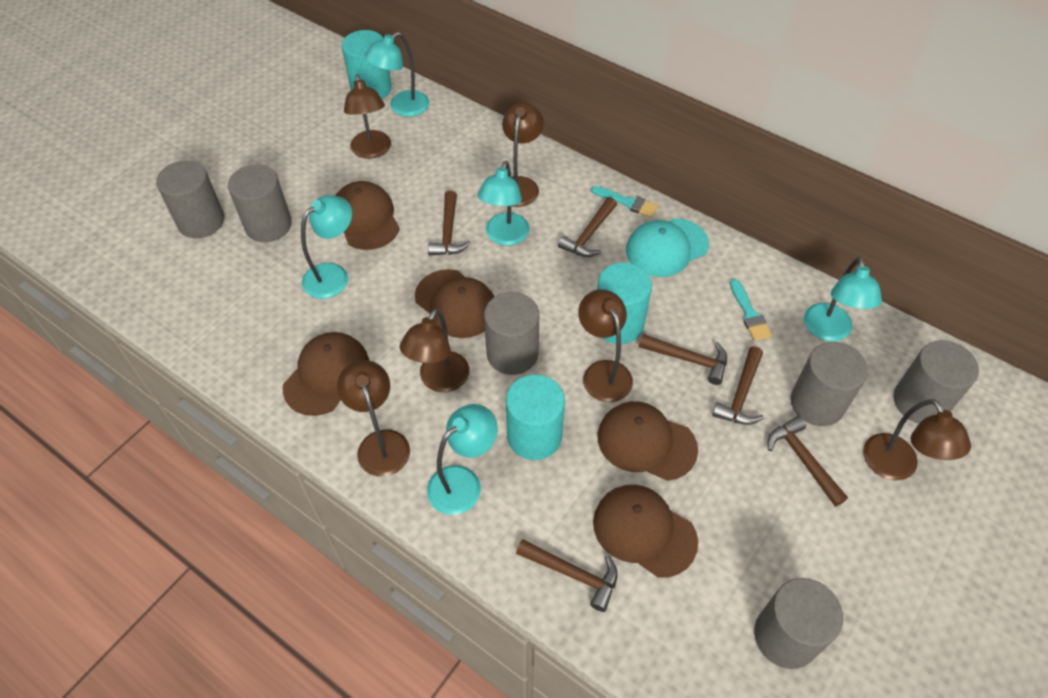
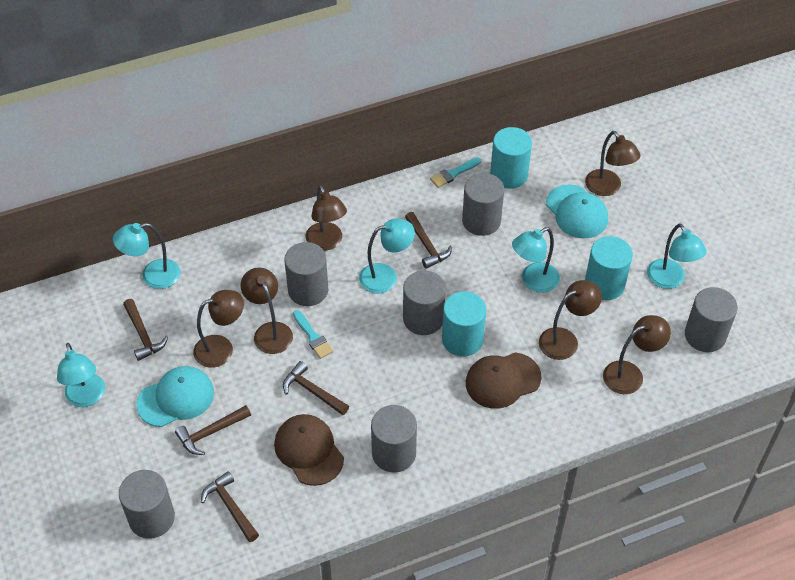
brown cap: 5 -> 2
brown hammer: 6 -> 5
turquoise cap: 1 -> 2

